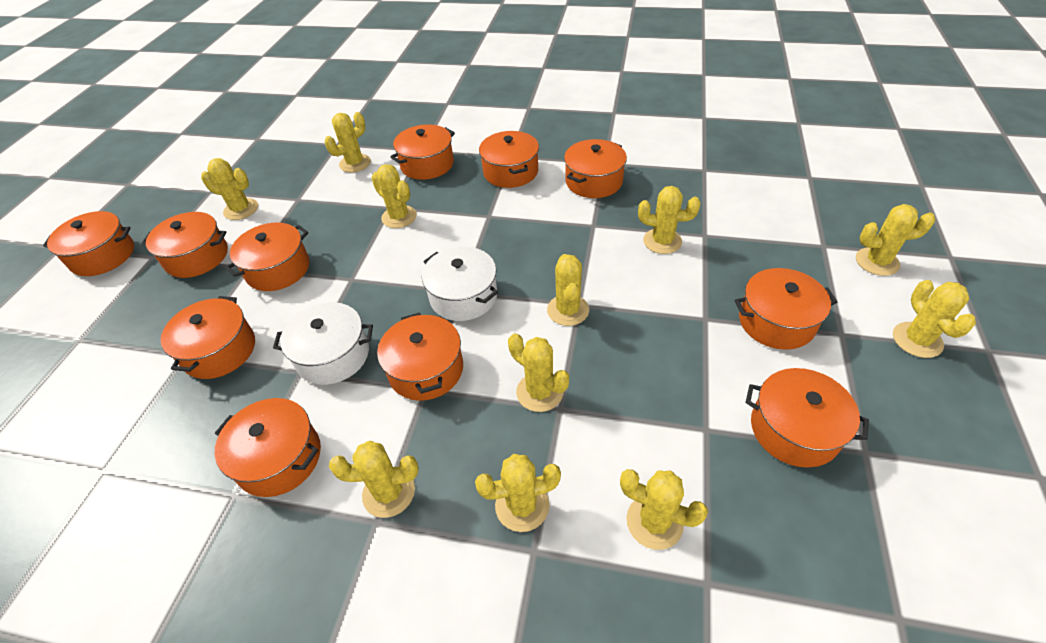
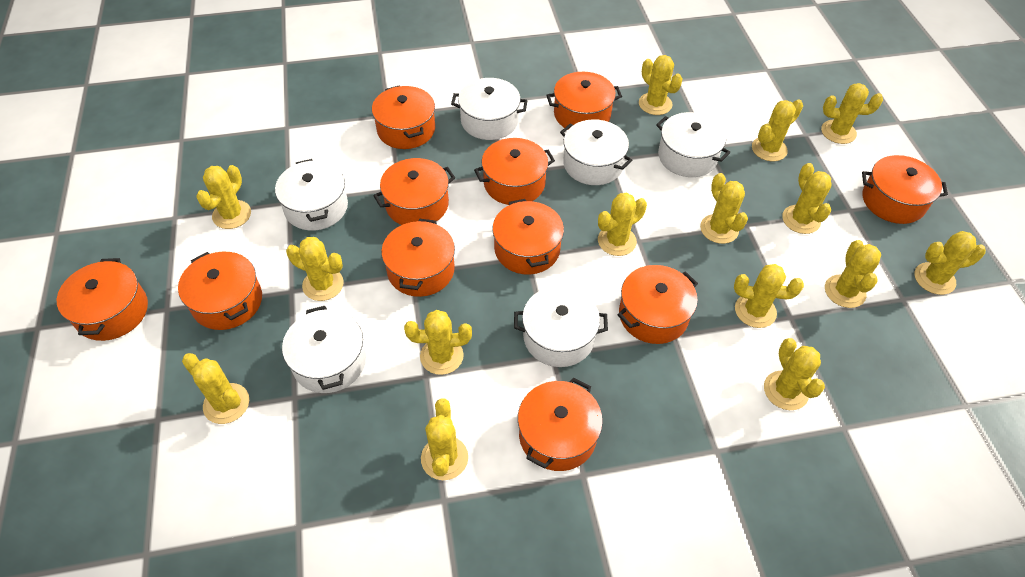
white pot: 2 -> 6
yellow cactus: 11 -> 15

